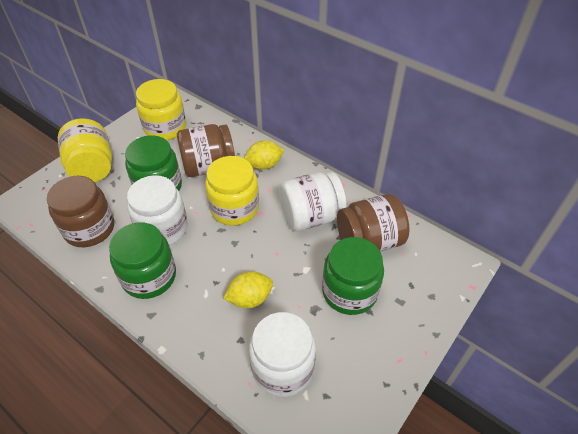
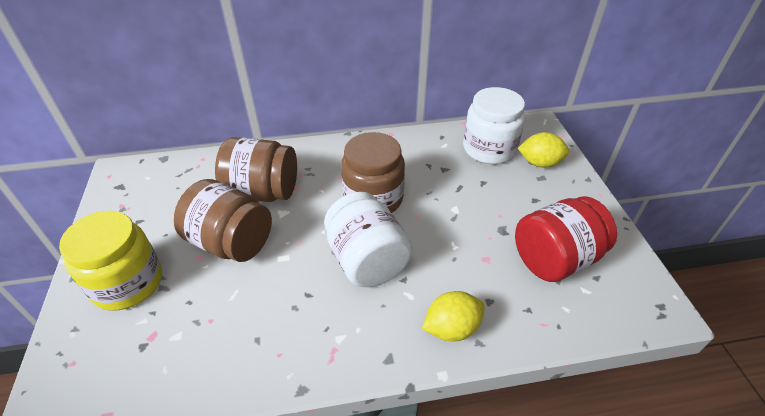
green jar: 3 -> 0
red jar: 0 -> 1
white jar: 3 -> 2
yellow jar: 3 -> 1

